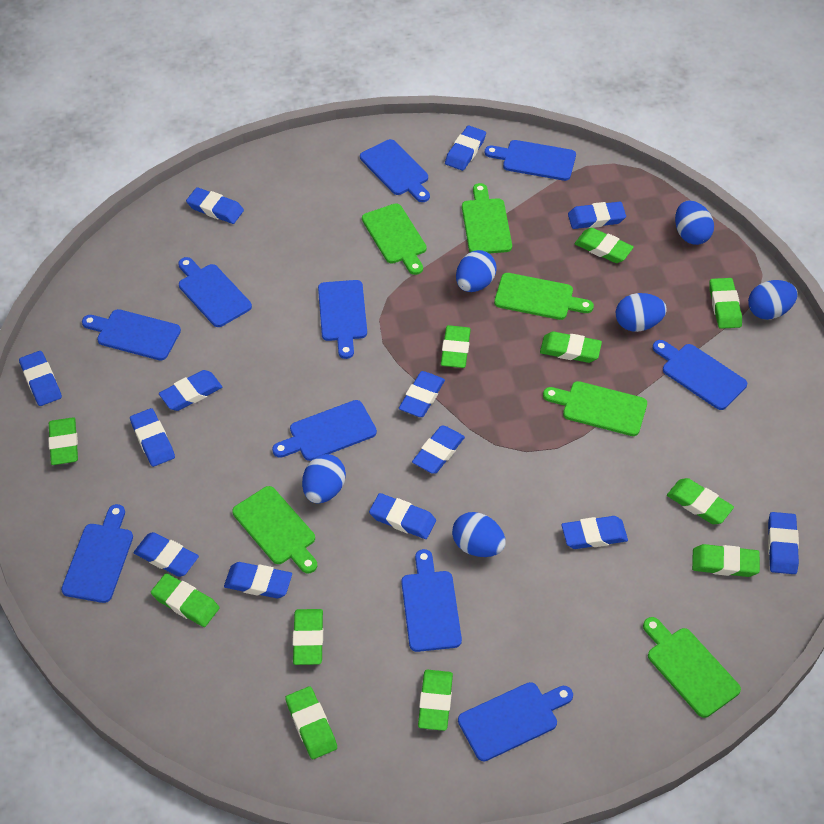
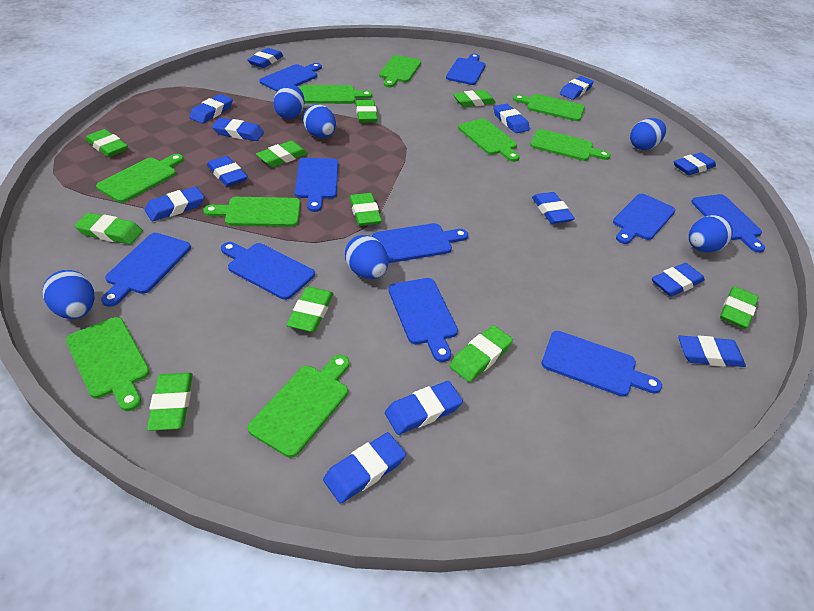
green cutting board: 6 -> 9
green eraser: 11 -> 10

